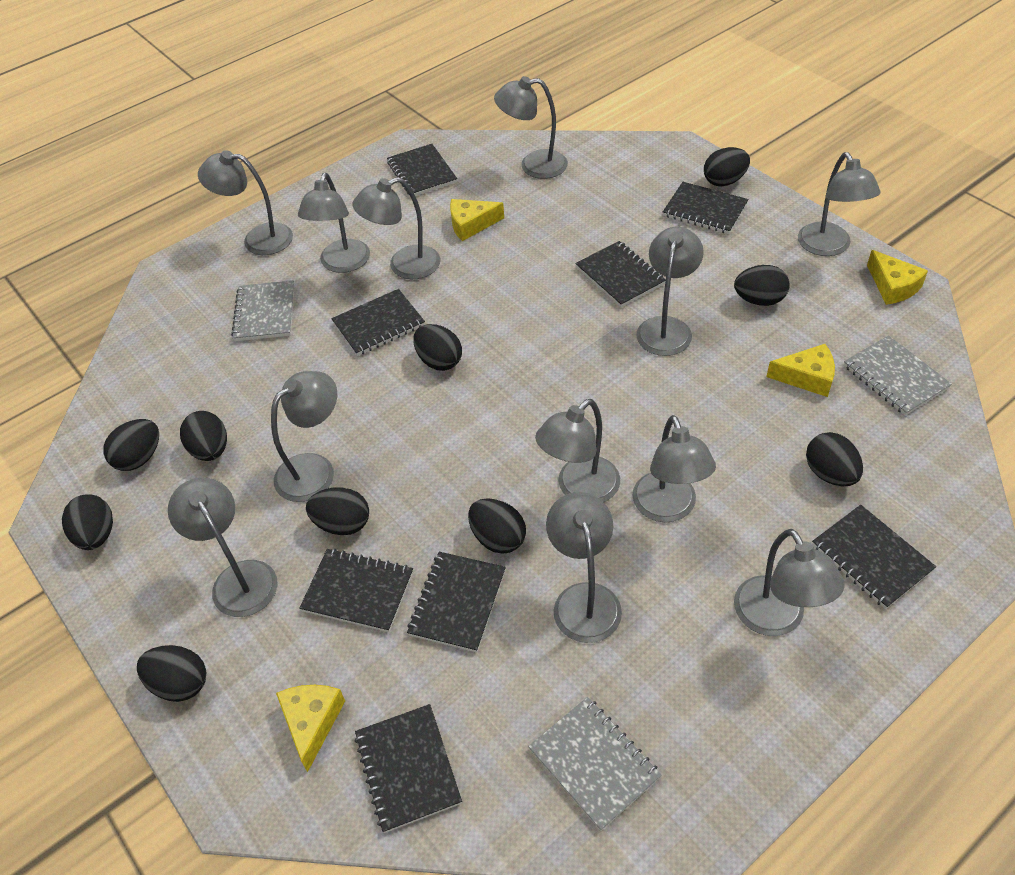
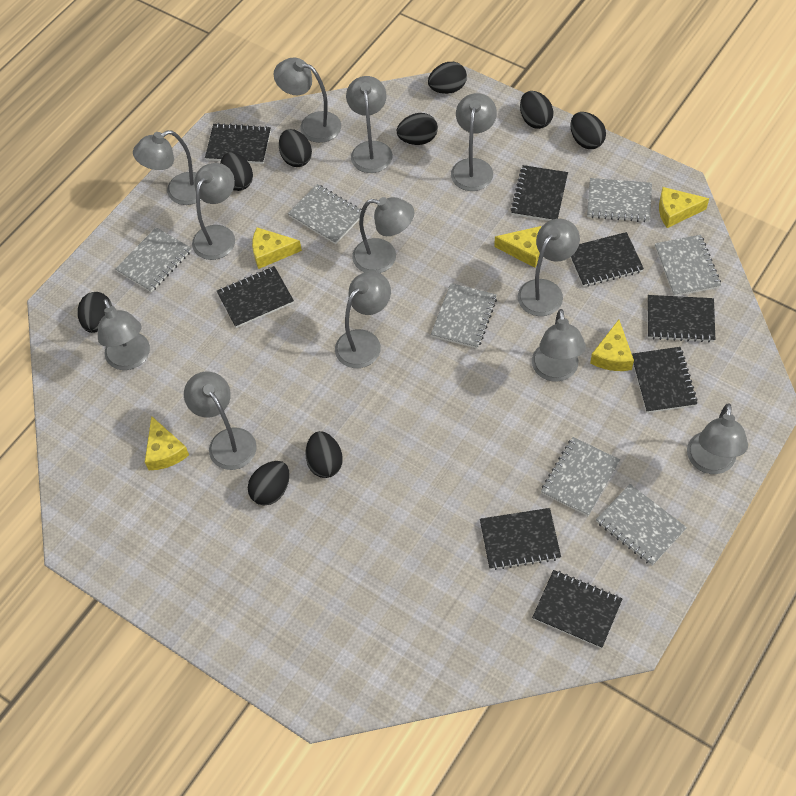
black egg: 10 -> 9
grey notebook: 3 -> 7
yellow cheese: 4 -> 5

